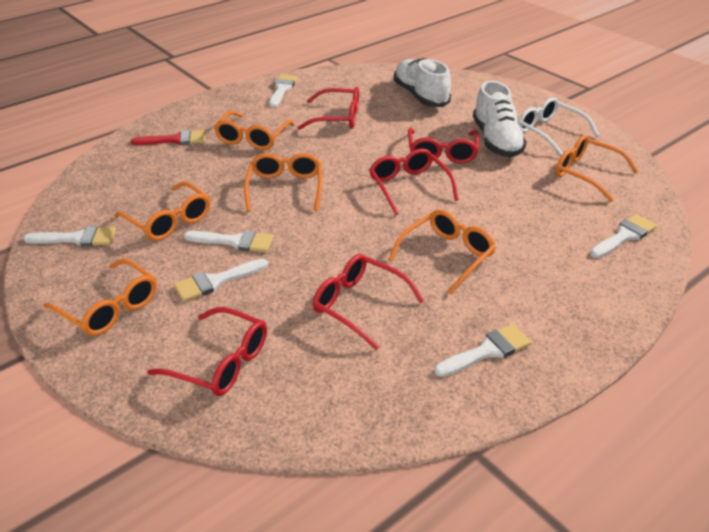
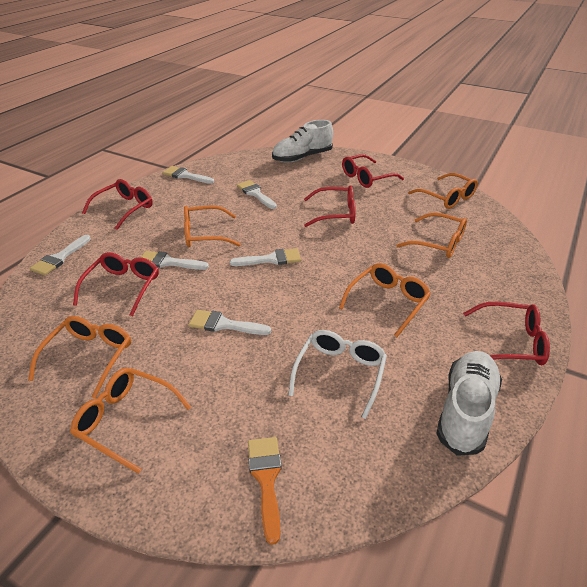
orange brush: 0 -> 1
red brush: 1 -> 0

